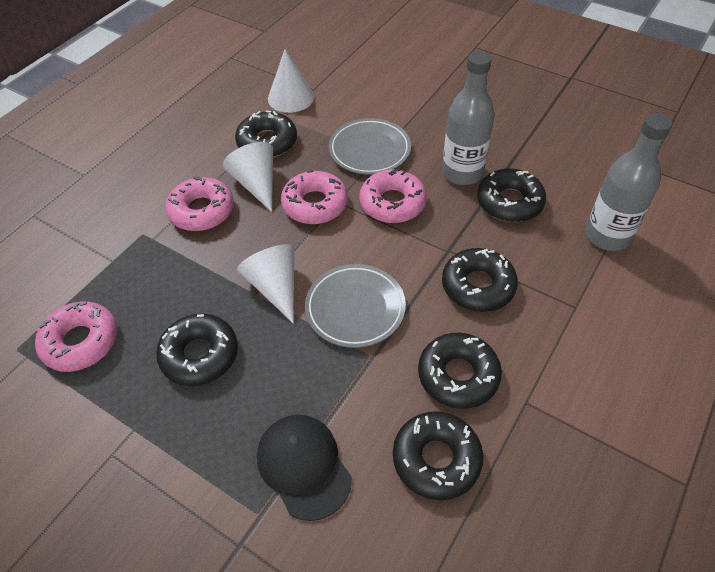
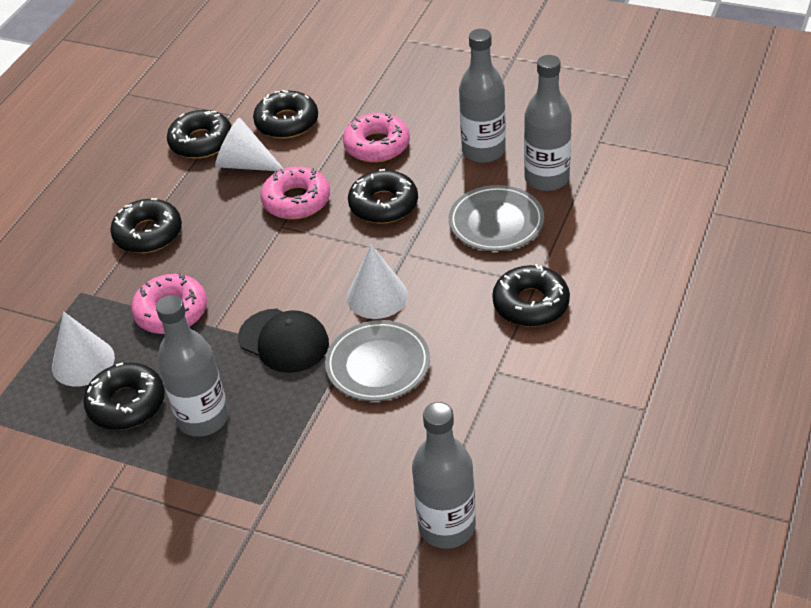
grey bottle: 2 -> 4
pink donut: 4 -> 3

